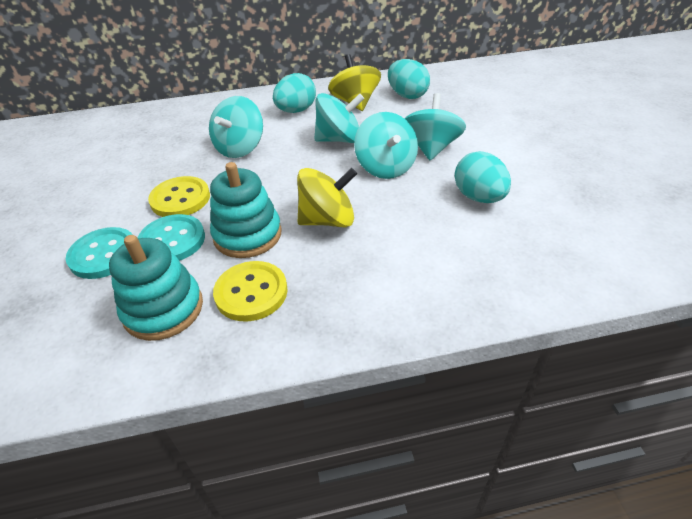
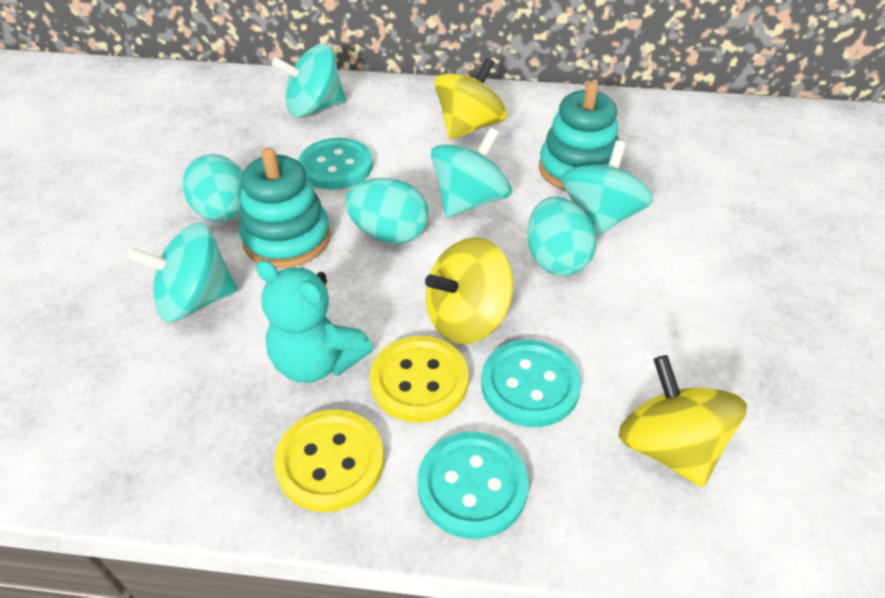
turquoise button: 2 -> 3
turquoise teddy bear: 0 -> 1
yellow spinning top: 2 -> 3

